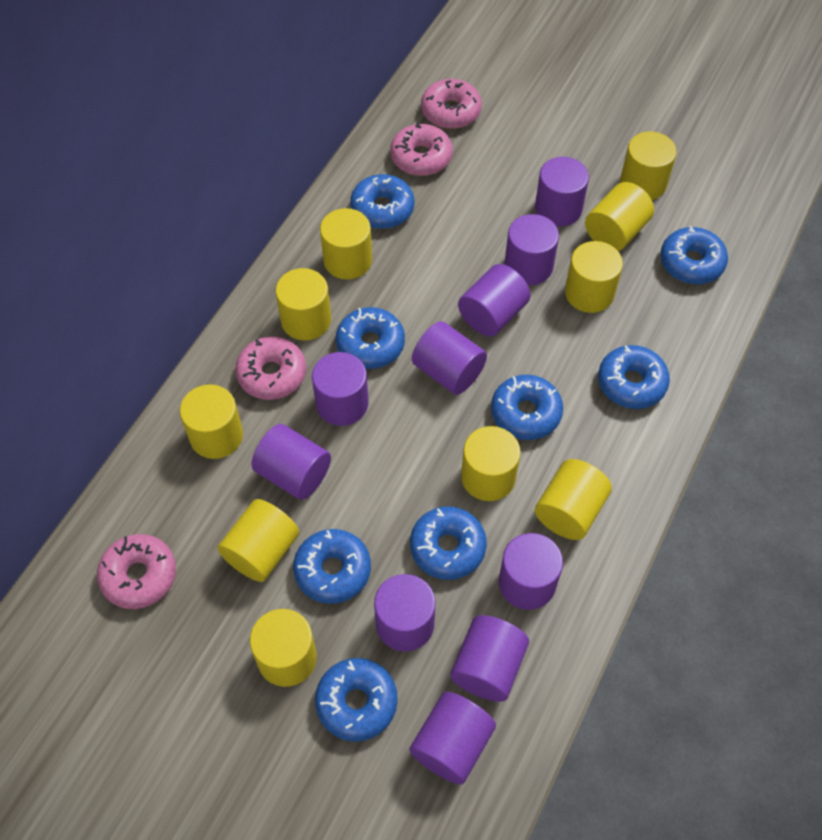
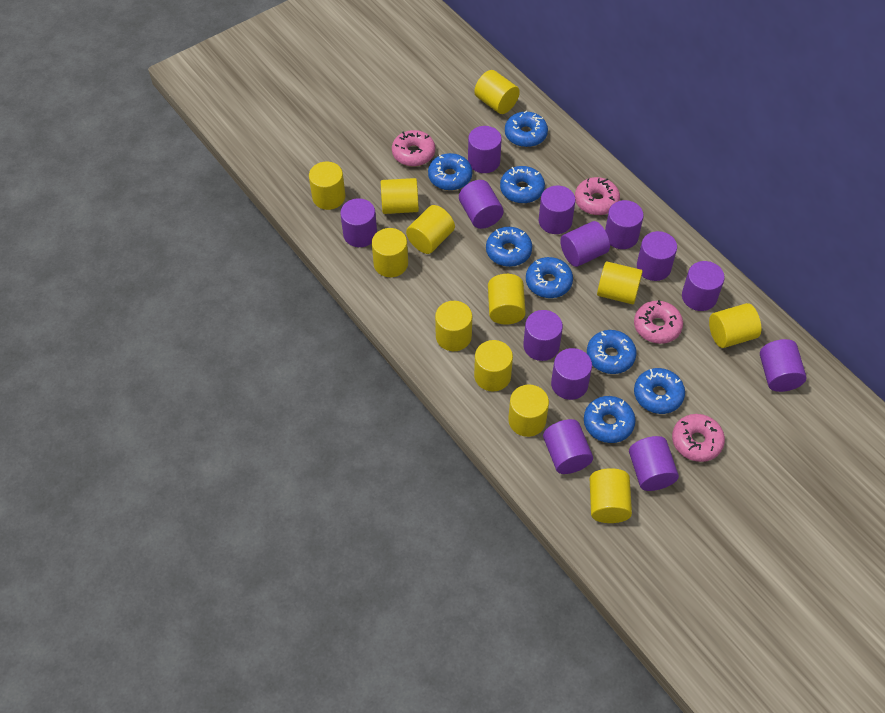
purple cylinder: 10 -> 13
yellow cylinder: 10 -> 12

